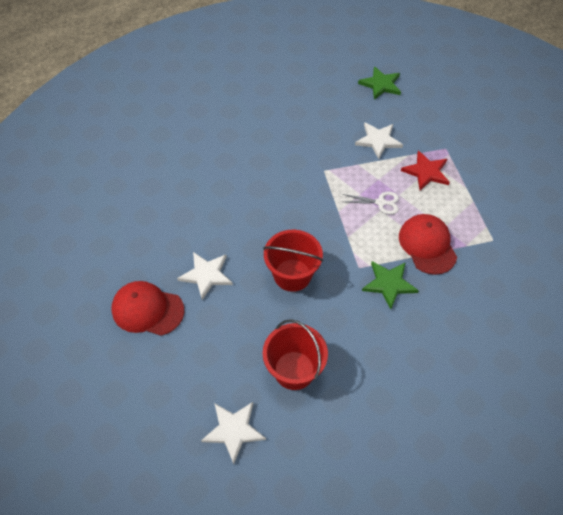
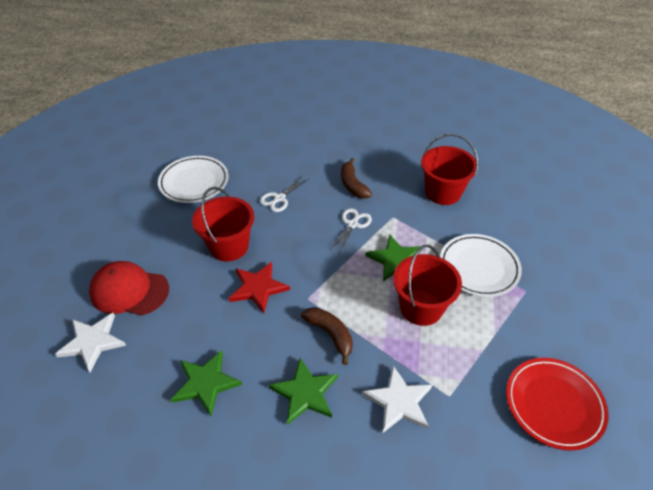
brown banana: 0 -> 2
green star: 2 -> 3
red bucket: 2 -> 3
red cap: 2 -> 1
red plate: 0 -> 1
white plate: 0 -> 2
white scissors: 1 -> 2
white star: 3 -> 2

